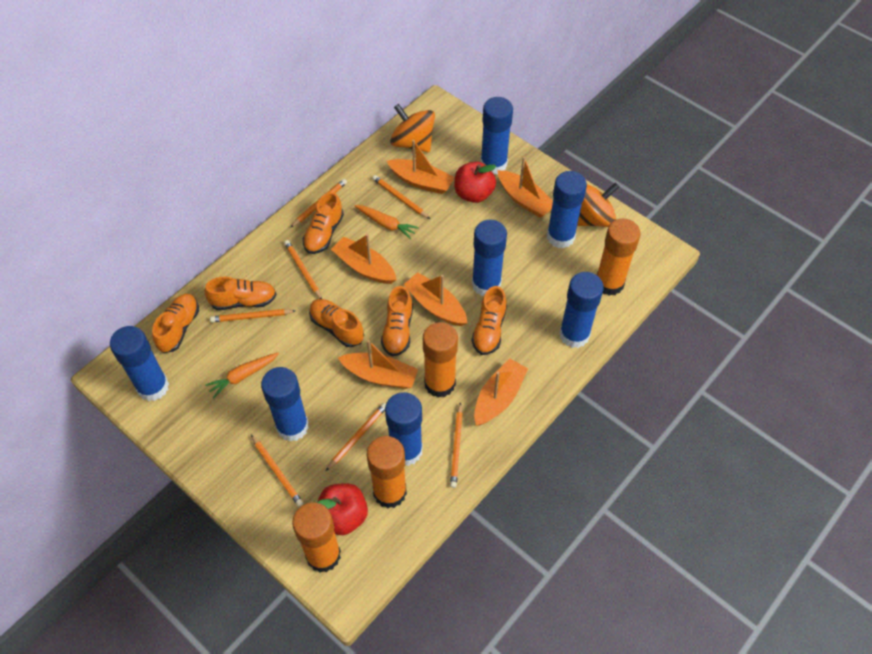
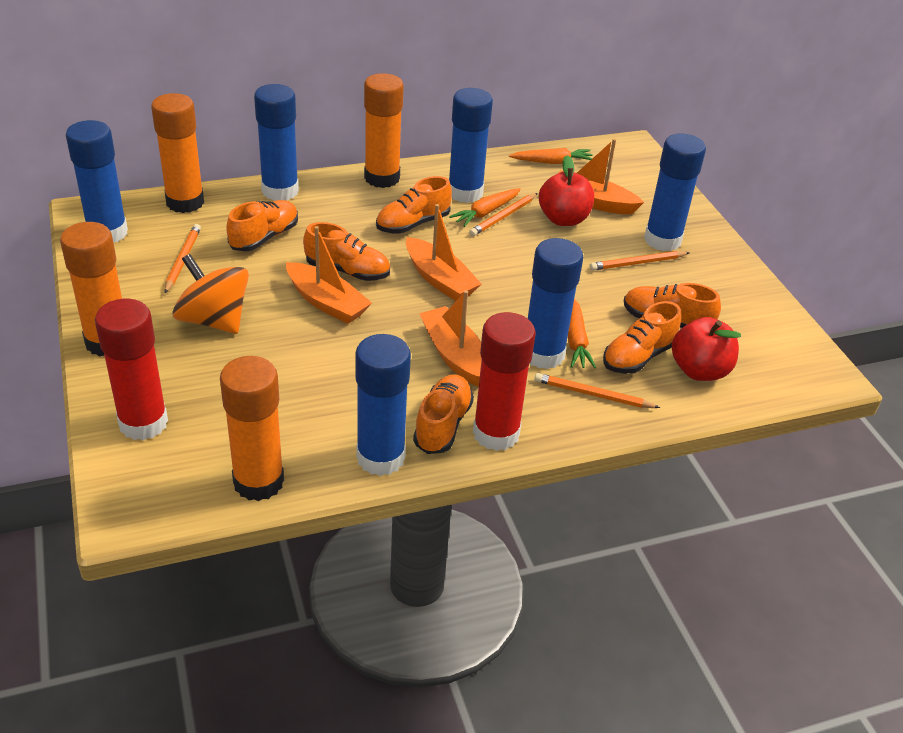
blue glue stick: 7 -> 6
orange boat: 6 -> 4
orange carrot: 2 -> 3
orange pencil: 7 -> 4
orange spinning top: 2 -> 1
red glue stick: 0 -> 2

